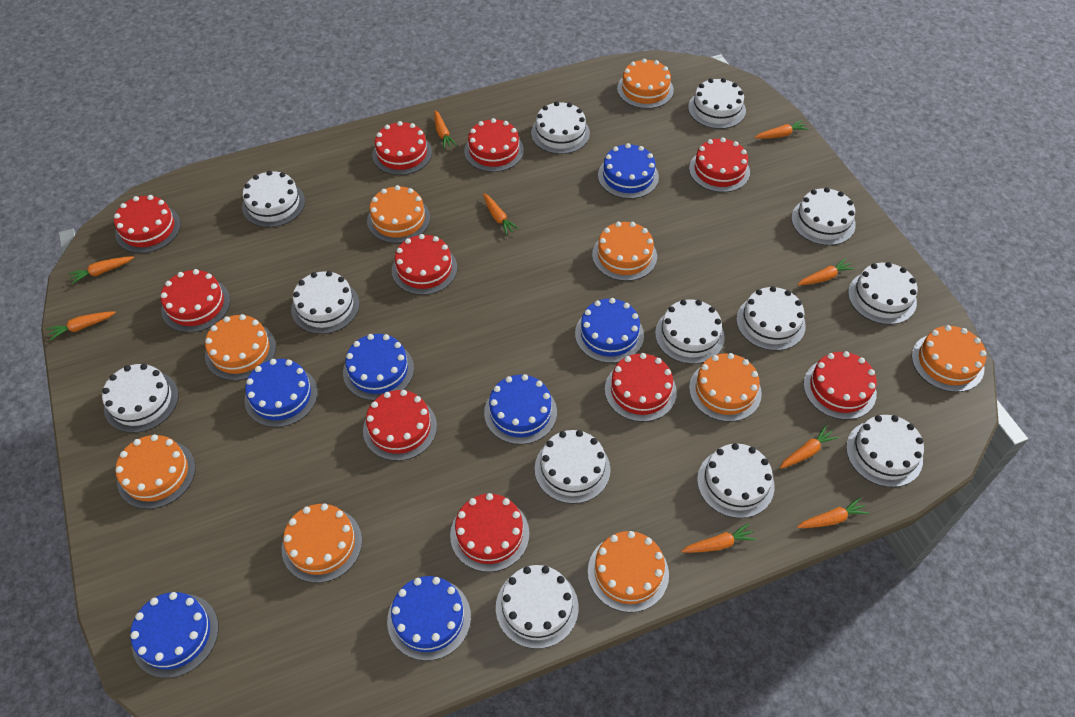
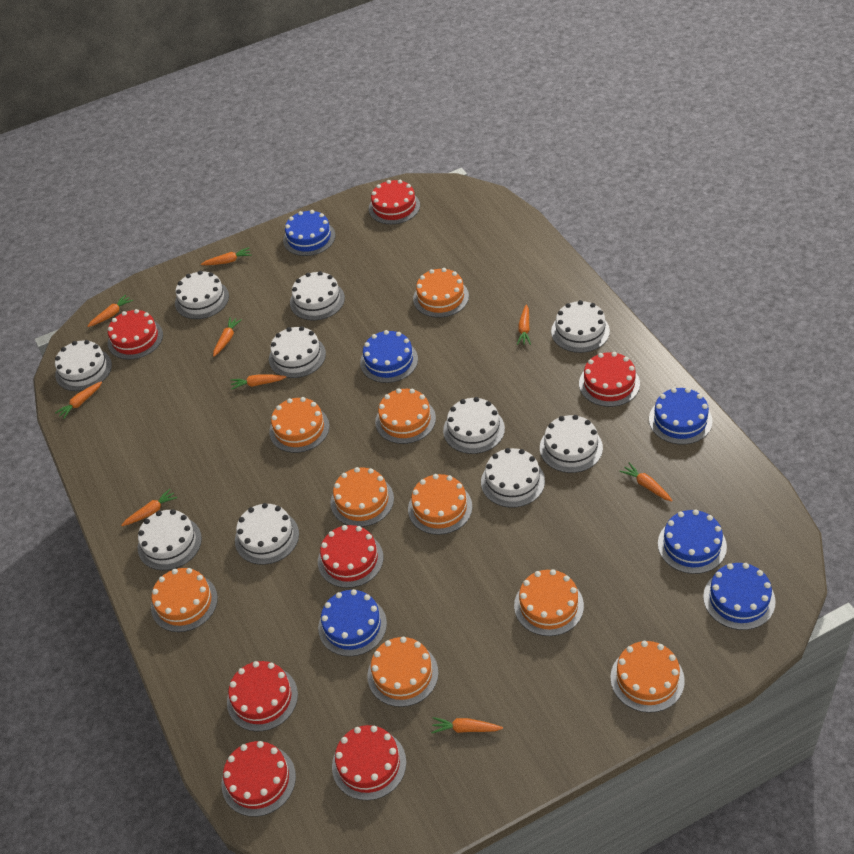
blue cake: 7 -> 6
red cake: 10 -> 7
white cake: 13 -> 10

